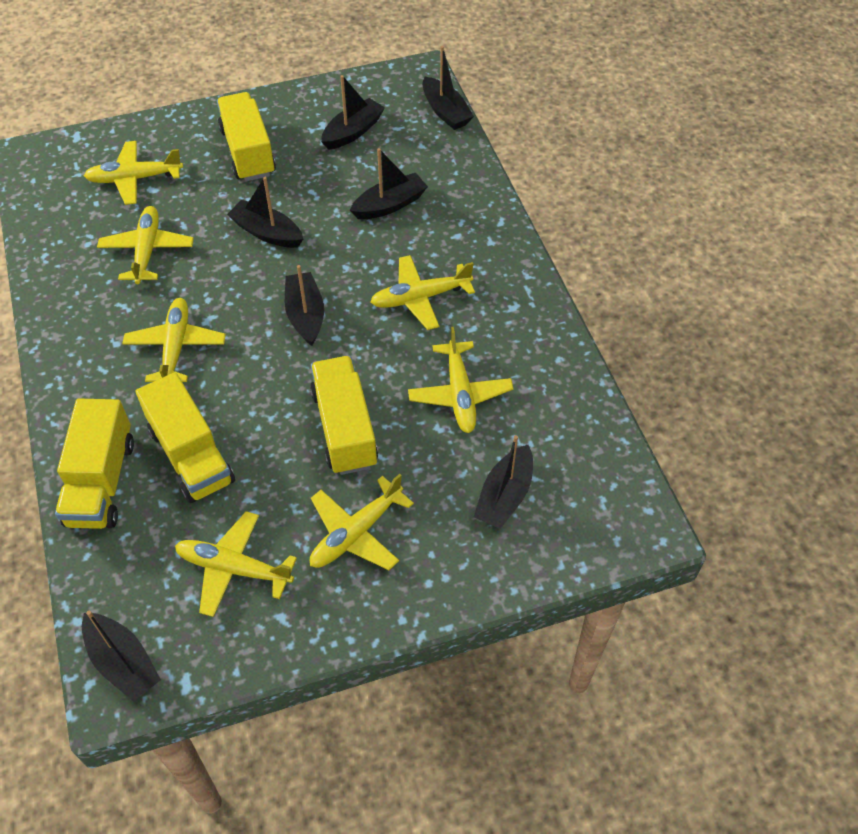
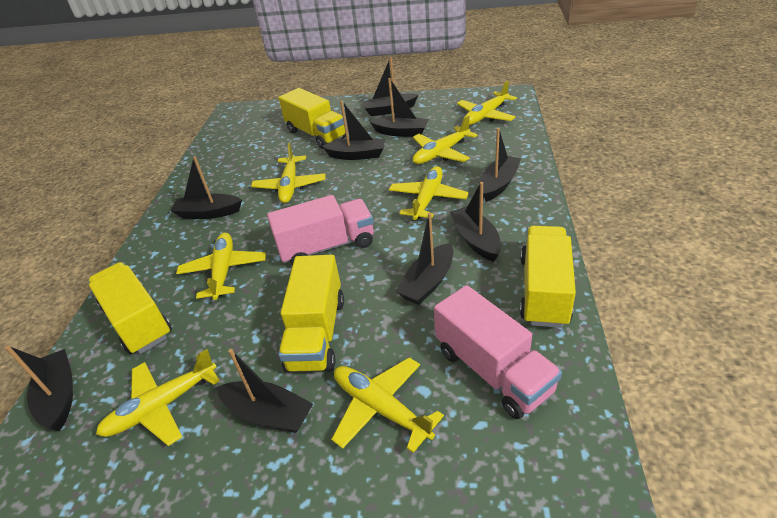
black boat: 7 -> 9
pink truck: 0 -> 2

